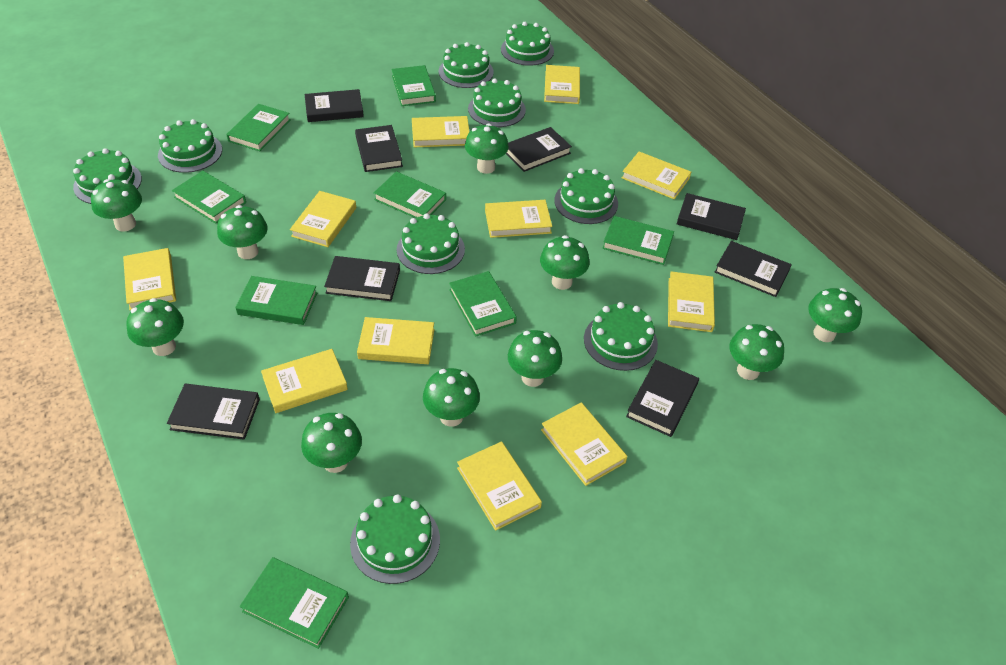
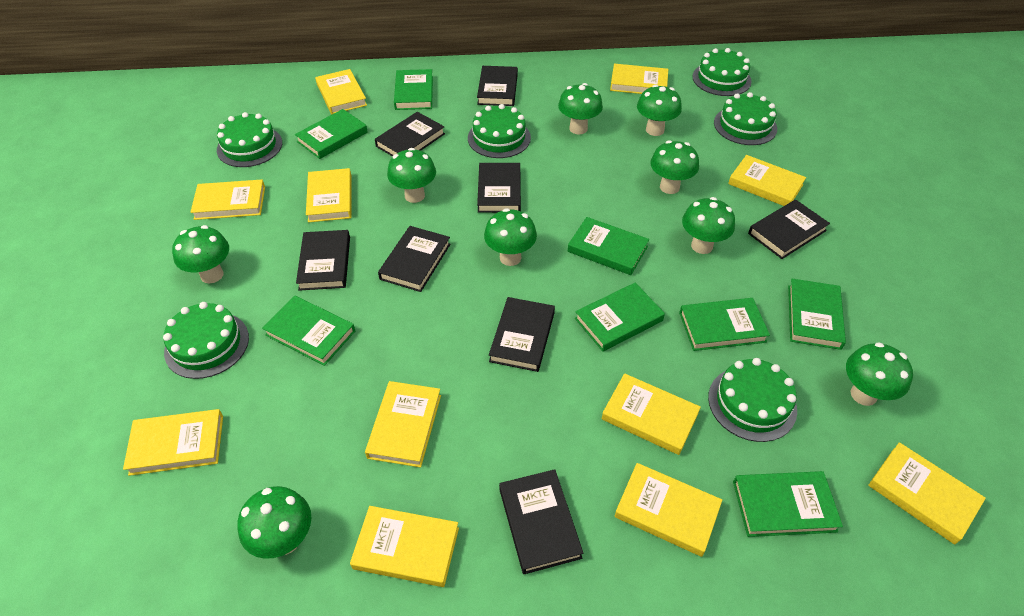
green cake: 9 -> 6
green mushroom: 10 -> 9

